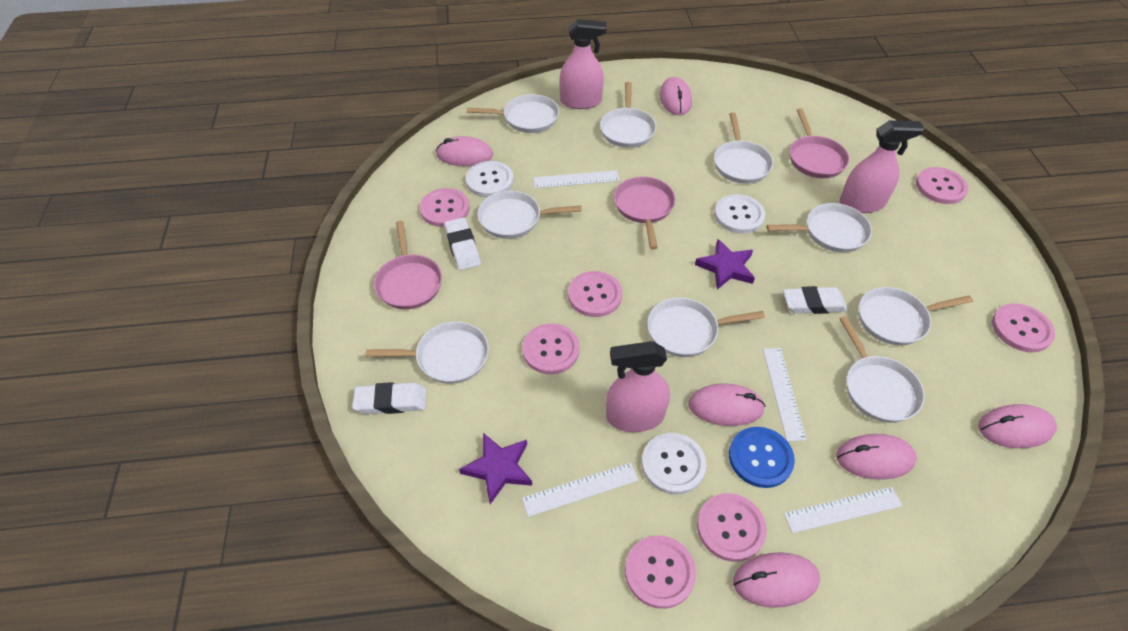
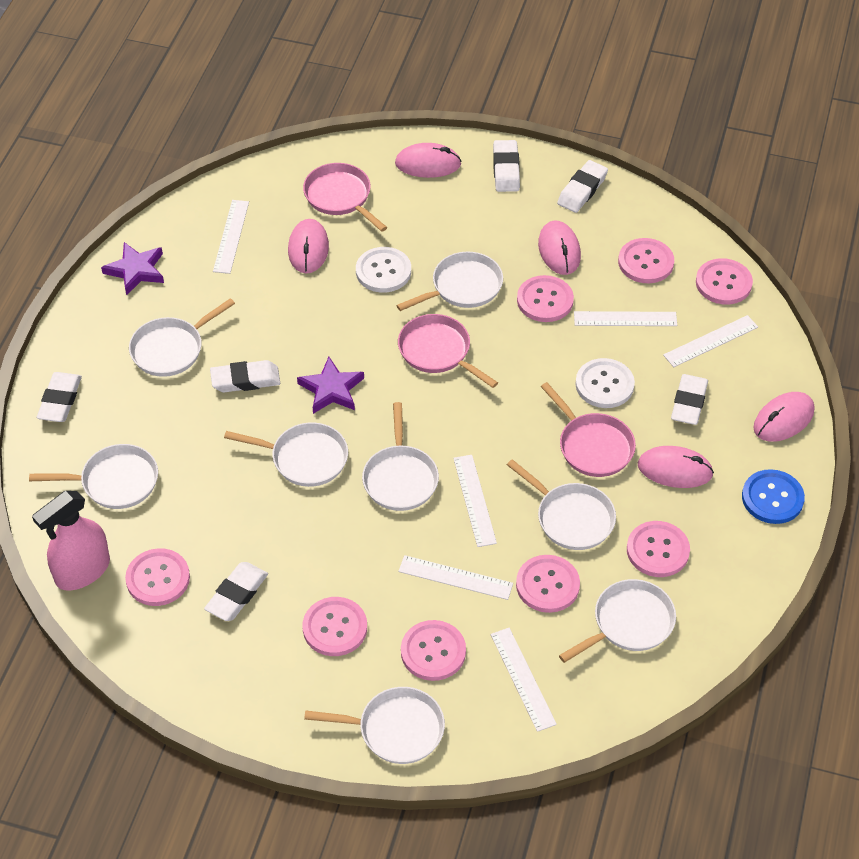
pink button: 7 -> 8
pink mouse: 6 -> 5
pink spray bottle: 3 -> 1
white button: 3 -> 2
white eraser: 3 -> 6
white pan: 9 -> 8
white ruler: 4 -> 6

